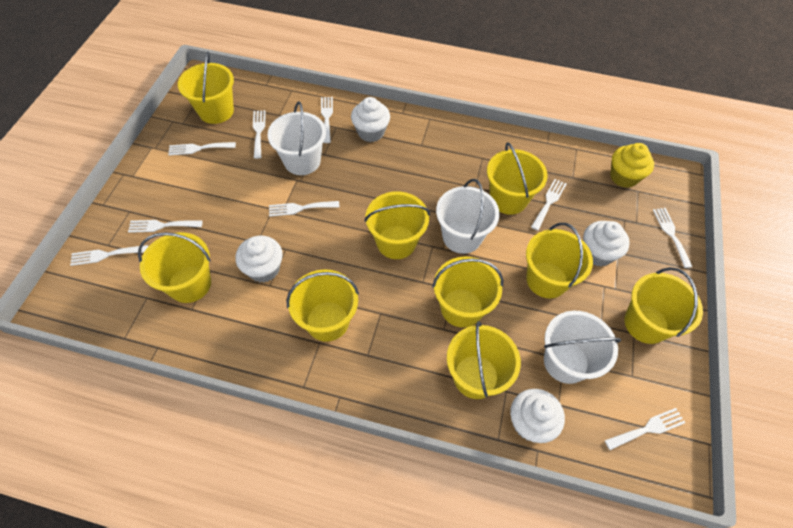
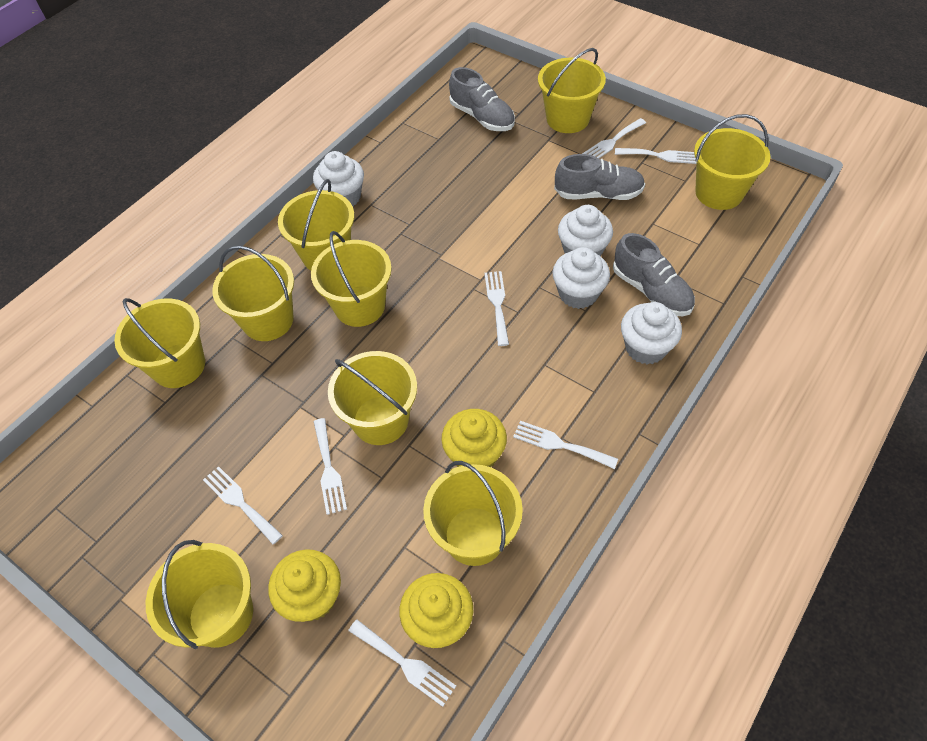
grey shoe: 0 -> 3
white bucket: 3 -> 0
white fork: 9 -> 7
yellow cupcake: 1 -> 3

